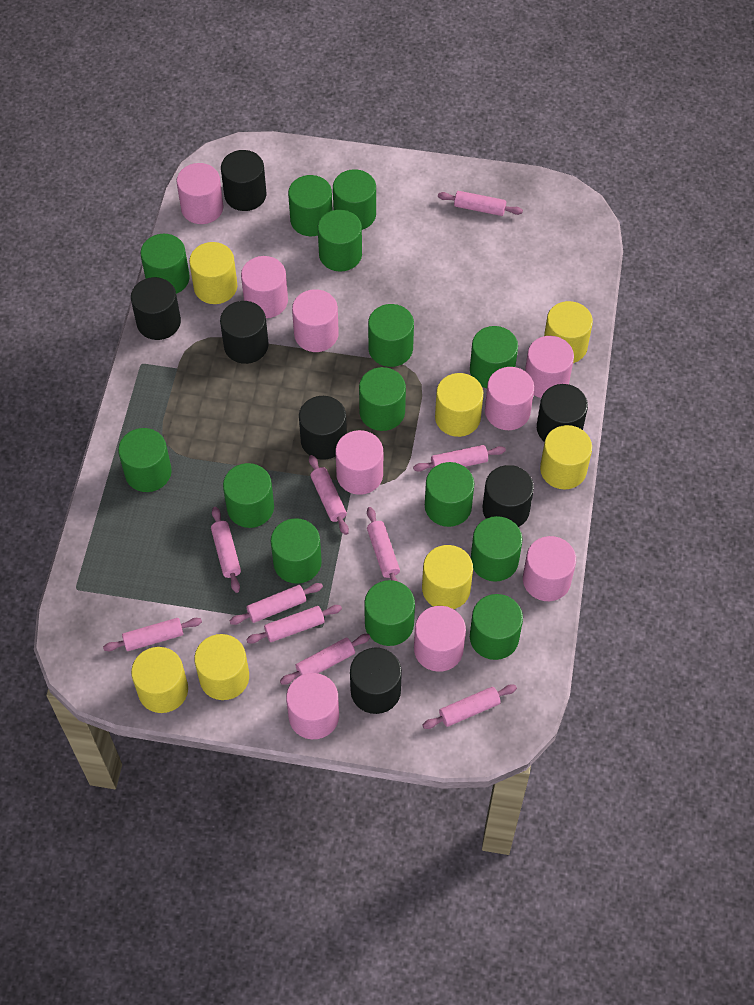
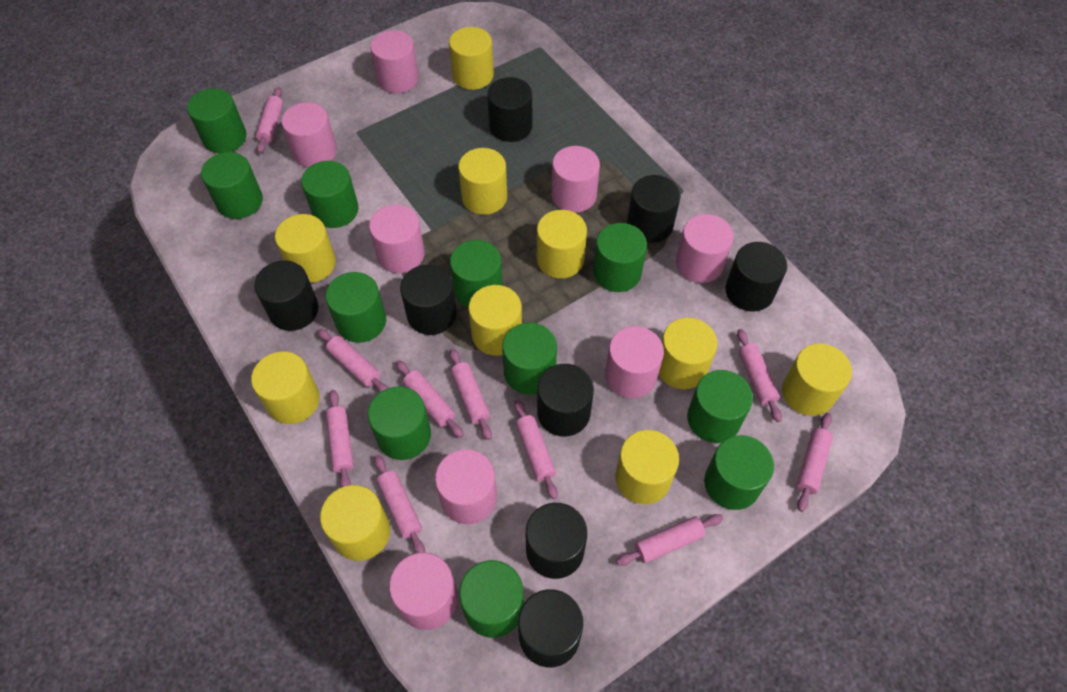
black cylinder: 7 -> 8
green cylinder: 14 -> 11
pink cylinder: 9 -> 8
yellow cylinder: 7 -> 10

